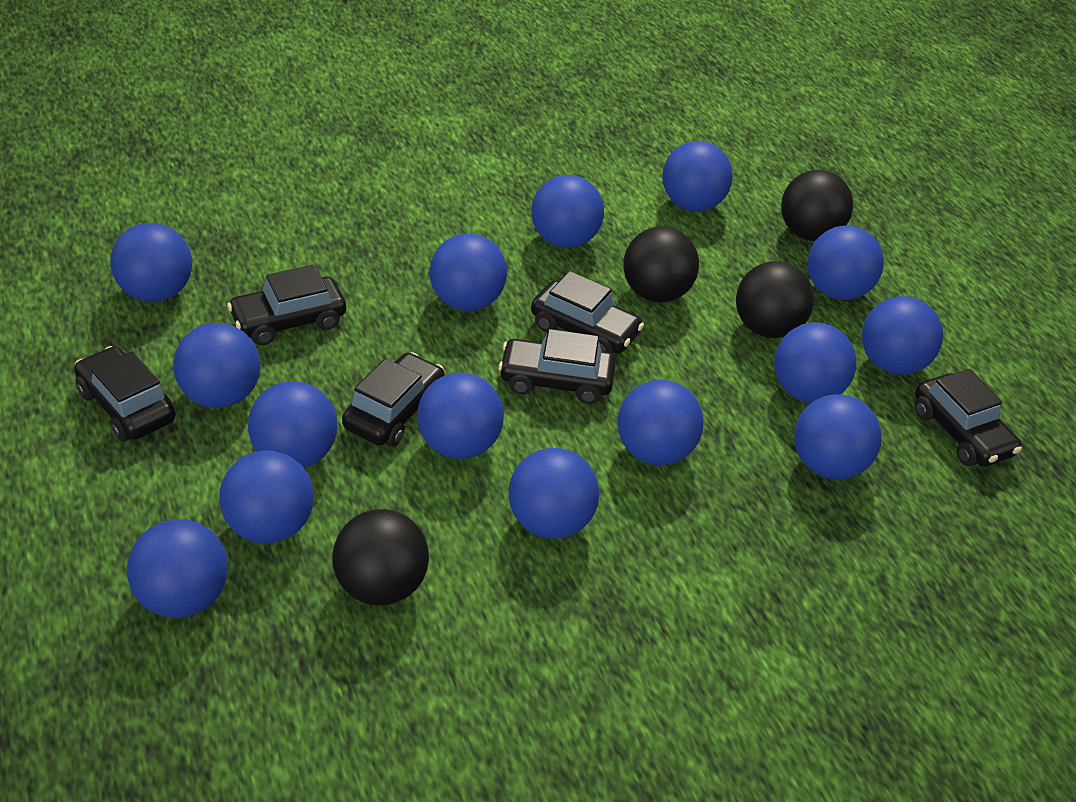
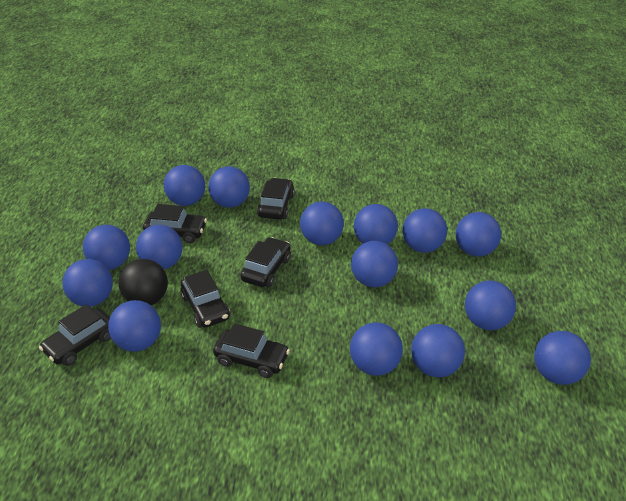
black ball: 4 -> 1

